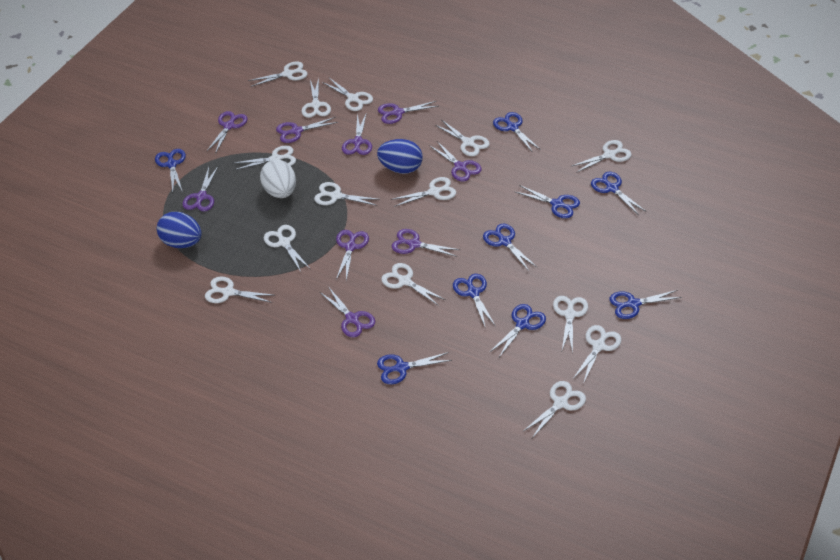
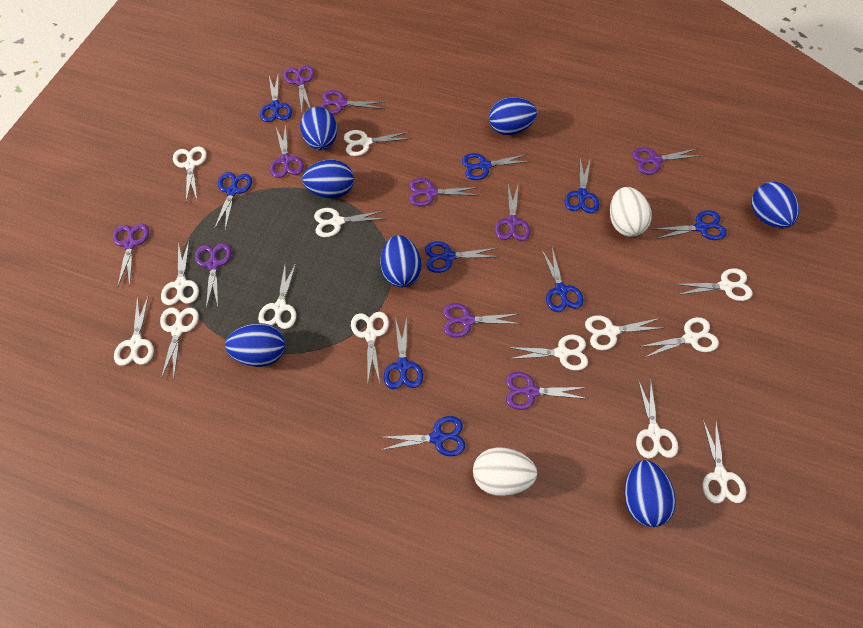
blue egg: 2 -> 7
purple scissors: 9 -> 10
white egg: 1 -> 2

